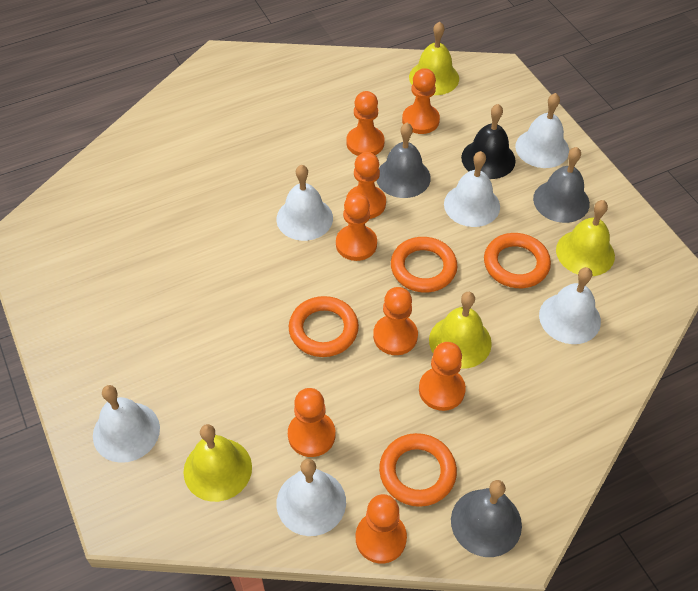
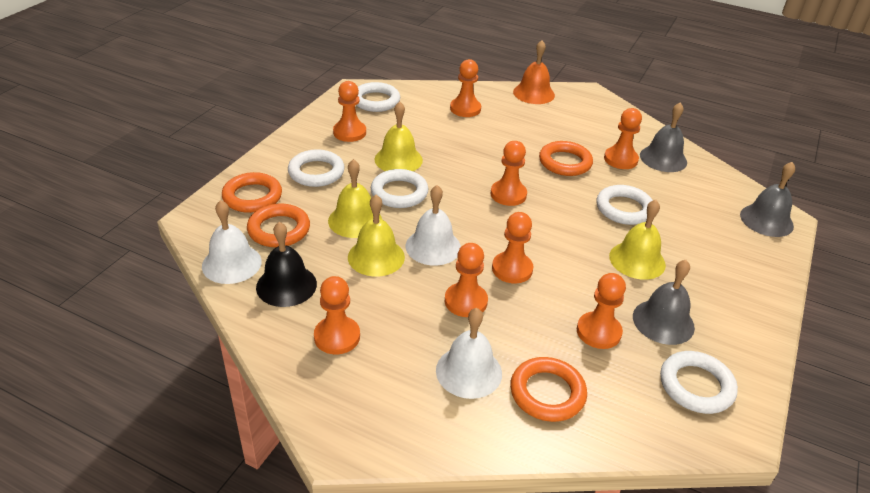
orange bell: 0 -> 1
white bell: 6 -> 3
white ring: 0 -> 5

